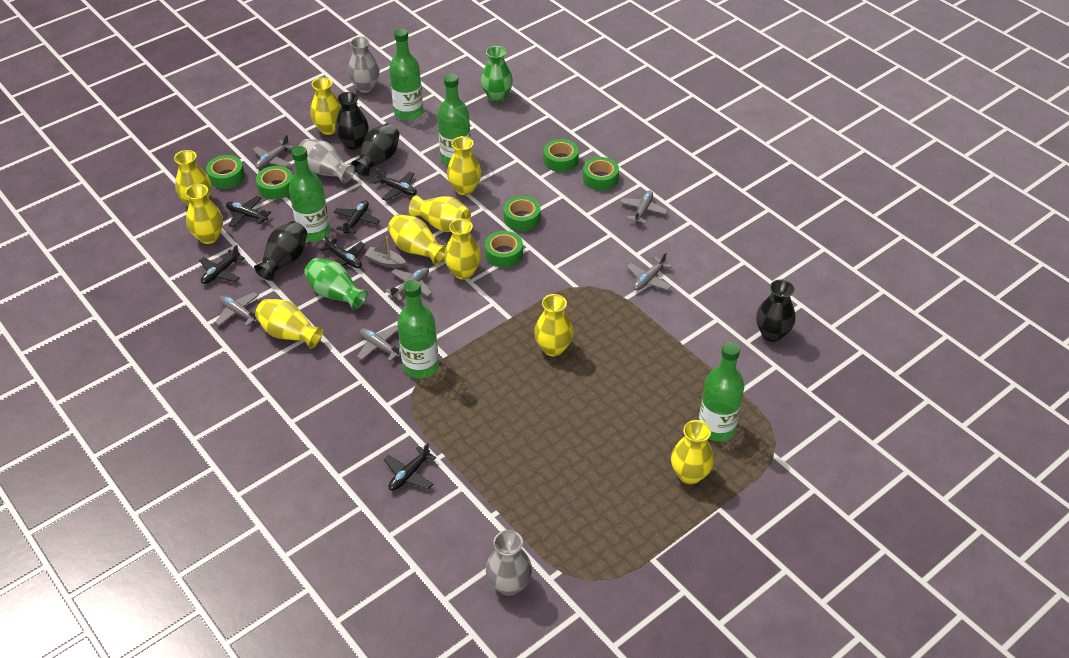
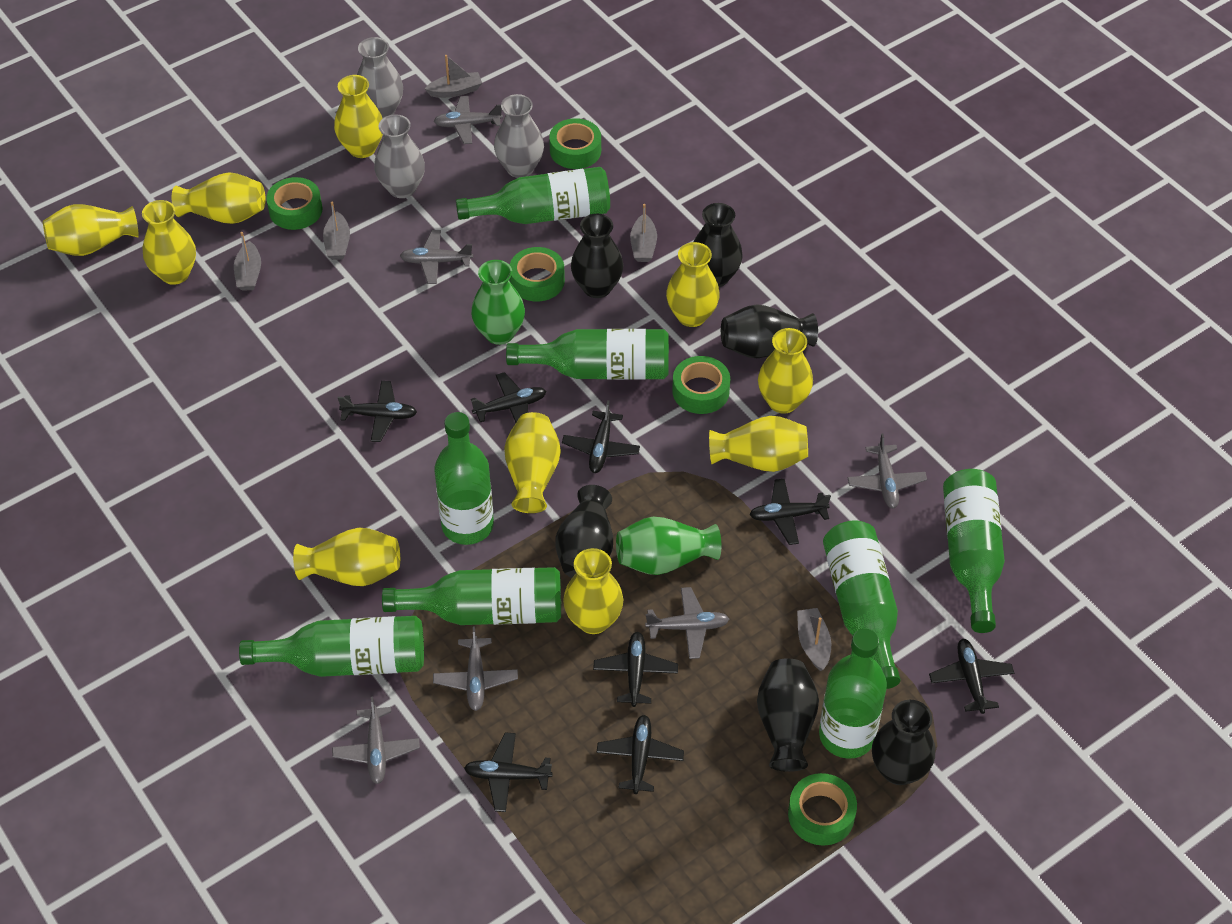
black plane: 6 -> 8
black vase: 4 -> 6
green bottle: 5 -> 8
green tape: 6 -> 5
grey boat: 1 -> 5

